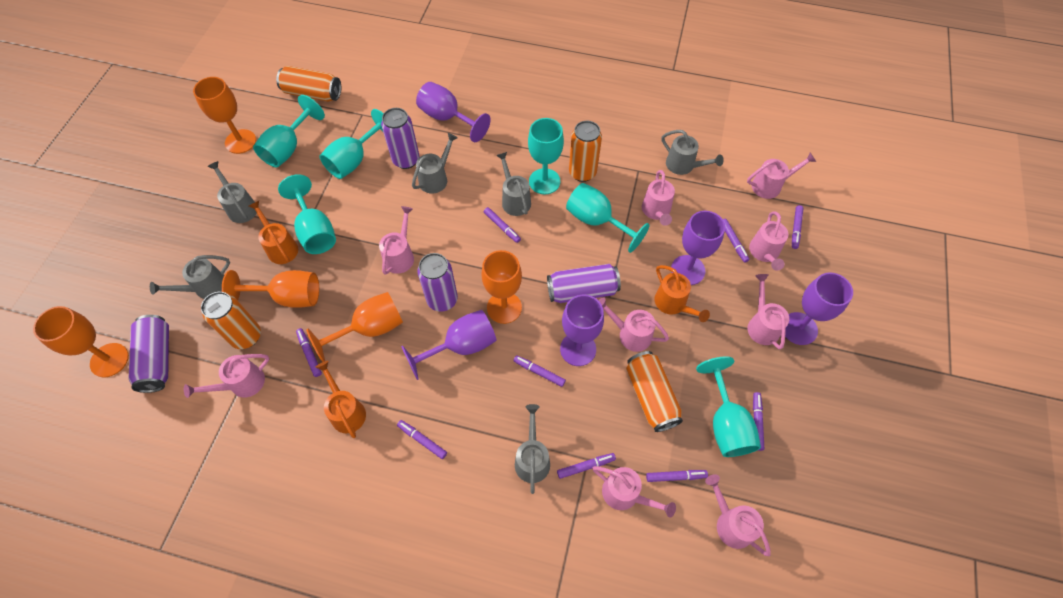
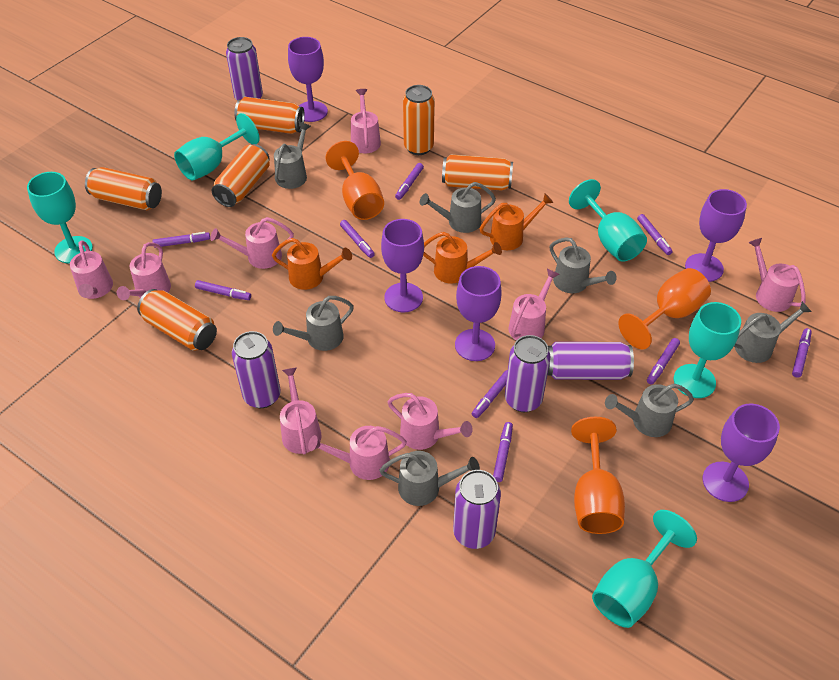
grey watering can: 6 -> 7
orange can: 4 -> 6
orange goblet: 5 -> 3
purple can: 4 -> 5
turquoise goblet: 6 -> 5

